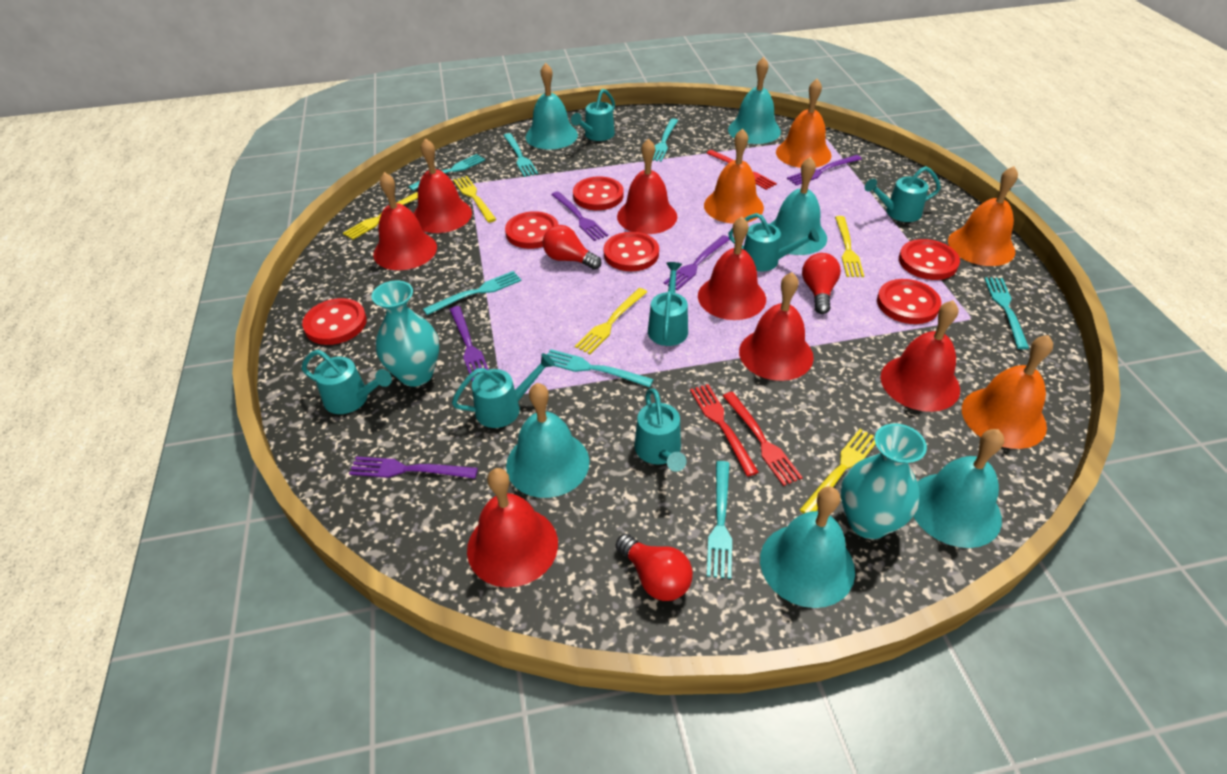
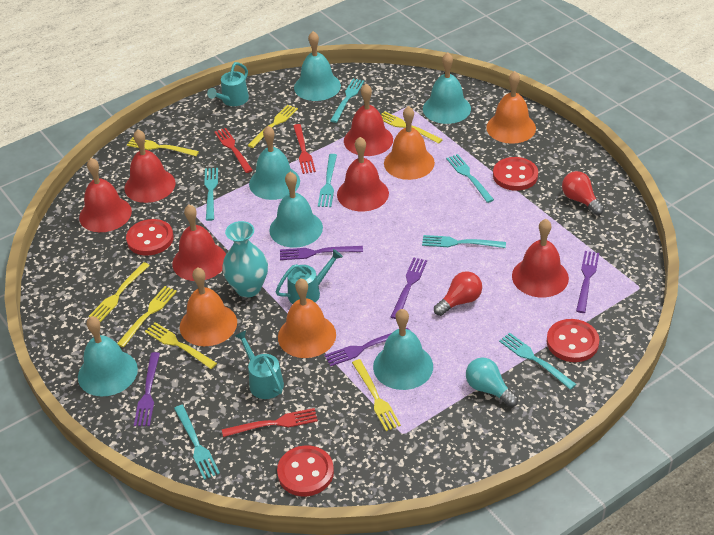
red bell: 7 -> 6
red button: 6 -> 4
red light bulb: 3 -> 2
turquoise light bulb: 0 -> 1
turquoise vase: 2 -> 1
turquoise watering can: 7 -> 3
yellow fork: 5 -> 7

